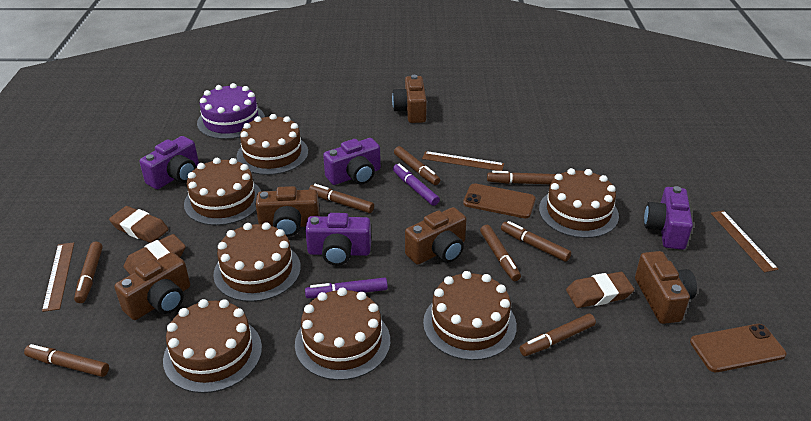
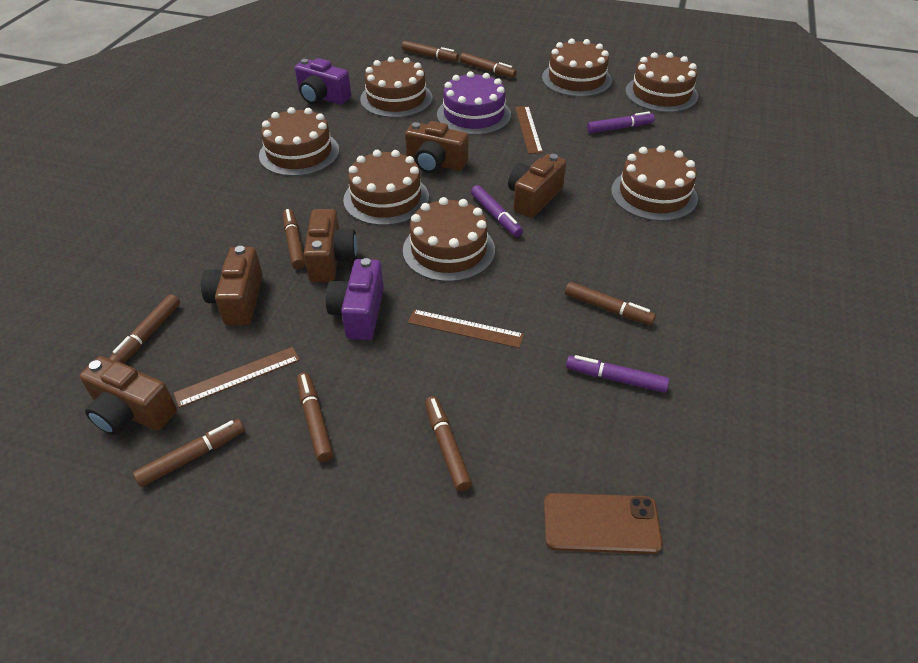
brown eraser: 3 -> 0
brown phone: 2 -> 1
purple camera: 4 -> 2
purple marker: 2 -> 3

